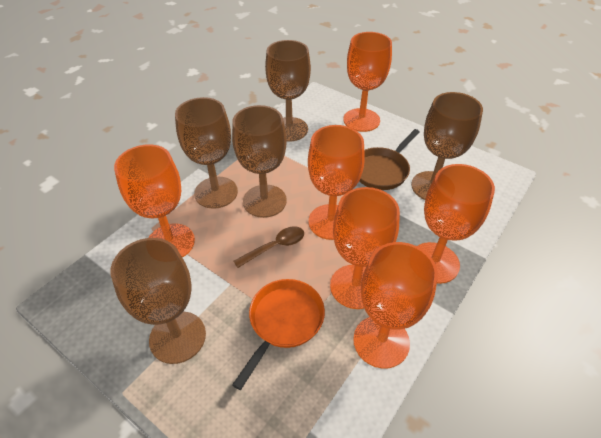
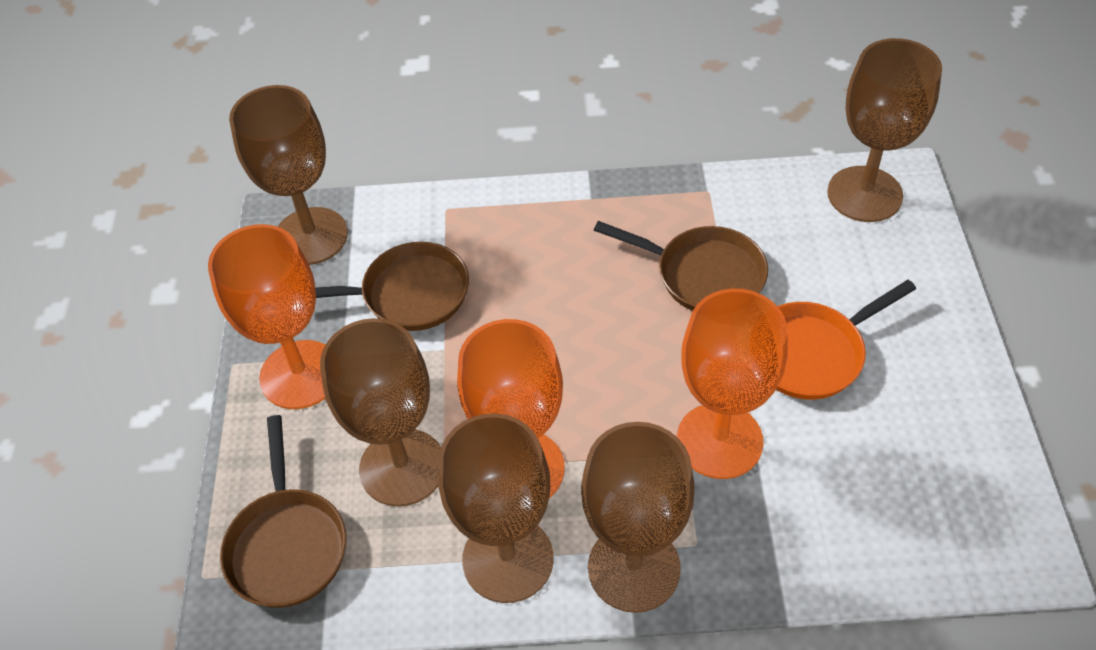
brown pan: 1 -> 3
brown spoon: 1 -> 0
orange goblet: 6 -> 3

